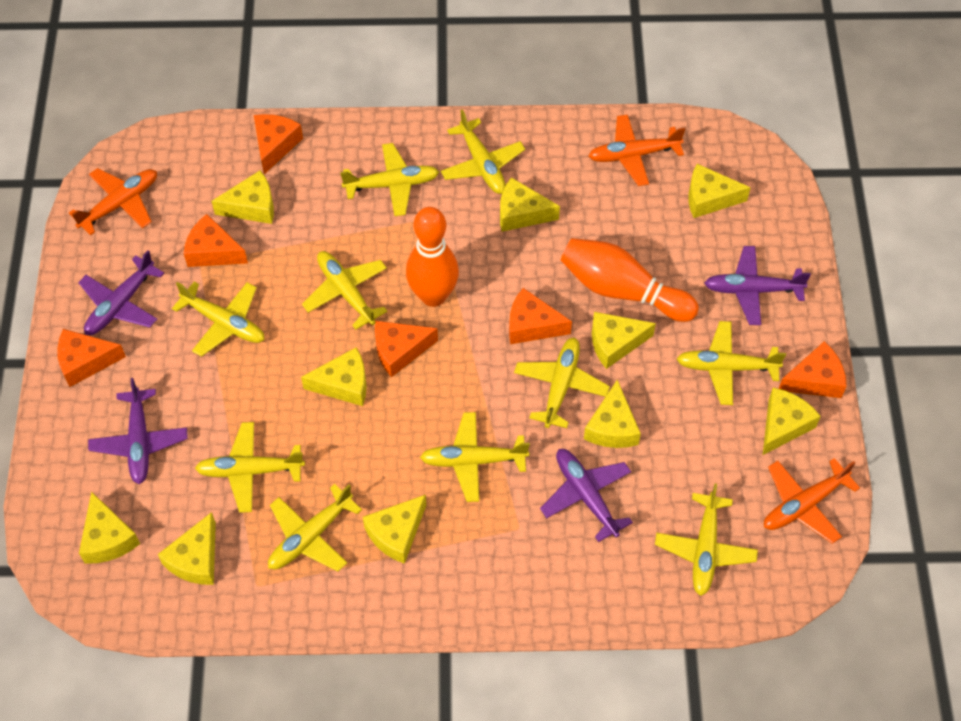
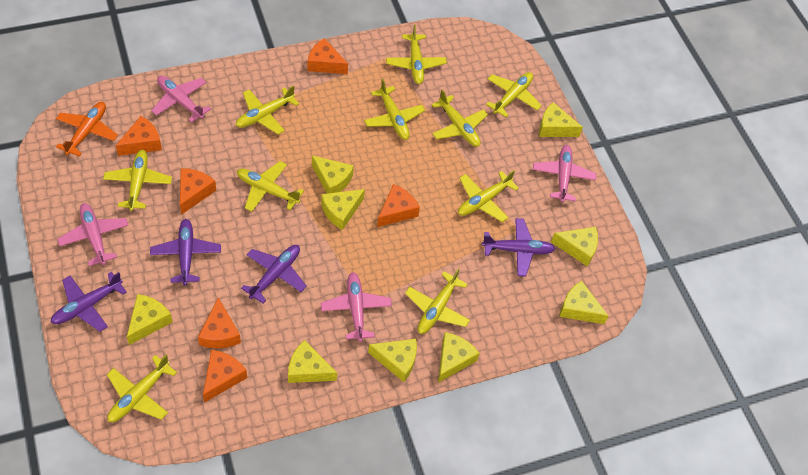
orange bowling pin: 2 -> 0
orange plane: 3 -> 1
pink plane: 0 -> 4
yellow cheese: 10 -> 9

